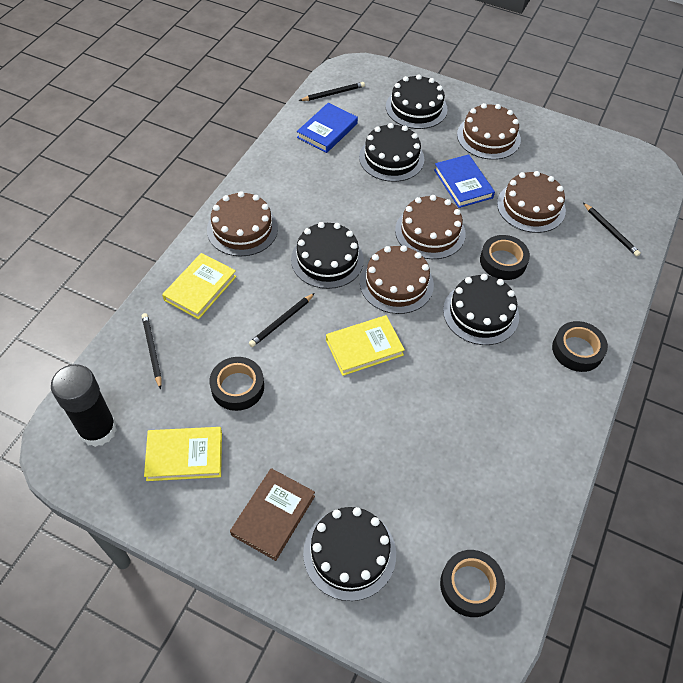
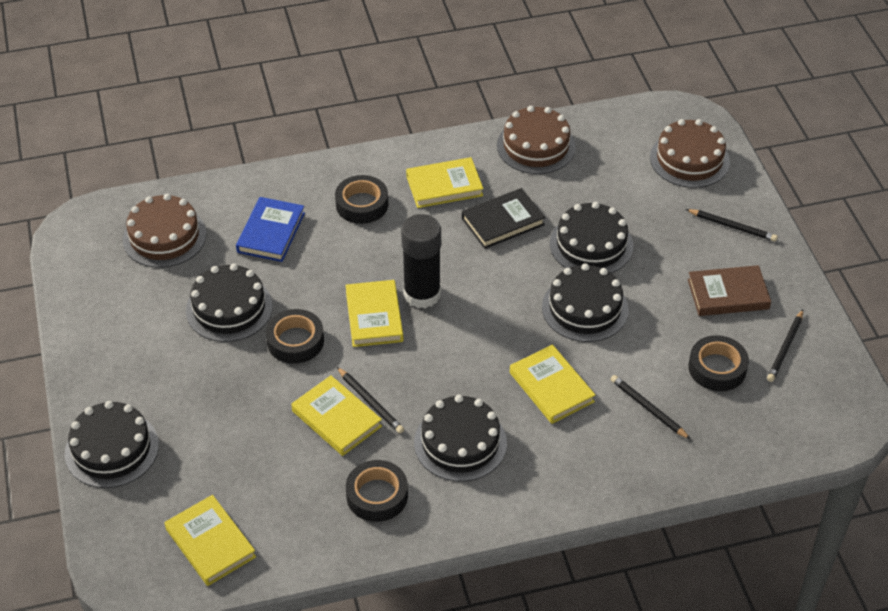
black book: 0 -> 1
blue book: 2 -> 1
brown cake: 5 -> 3
yellow book: 3 -> 5

